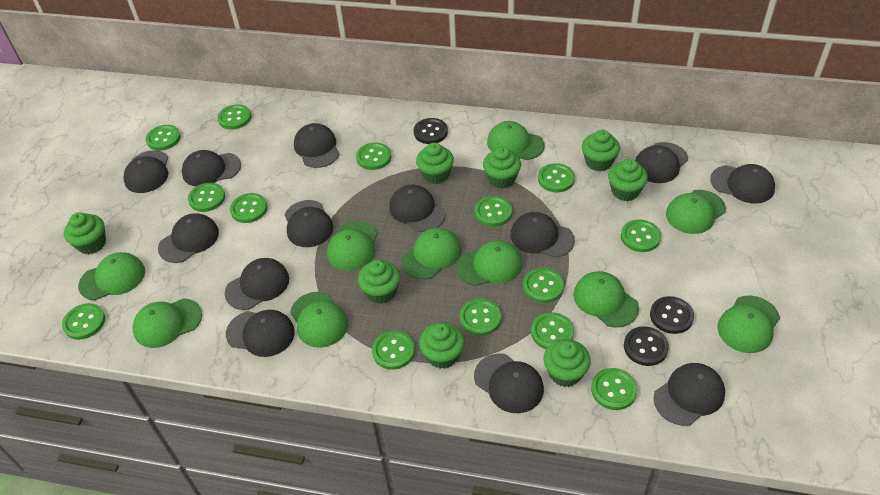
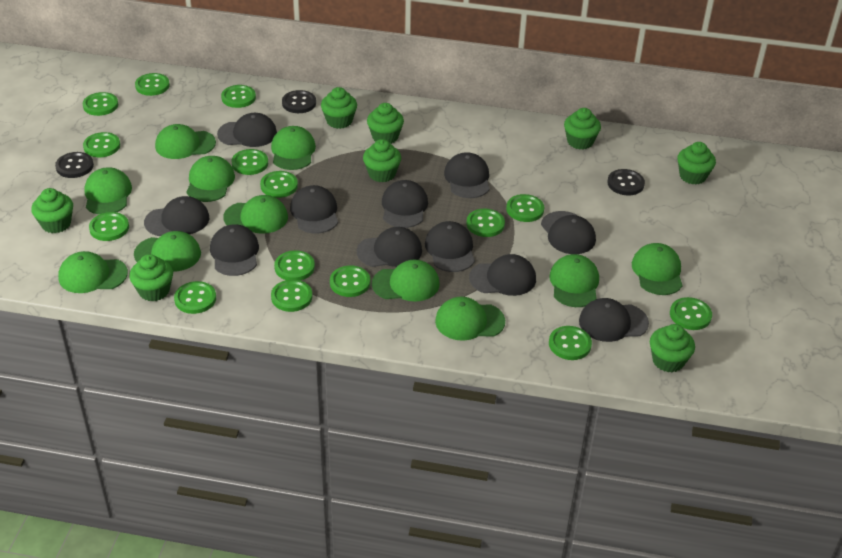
black cap: 13 -> 11
green button: 14 -> 15
green cap: 10 -> 11

